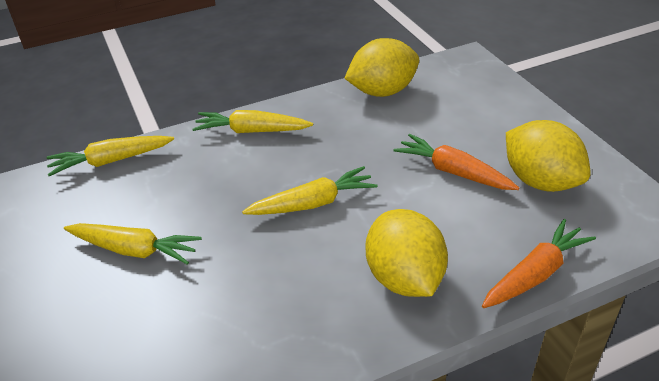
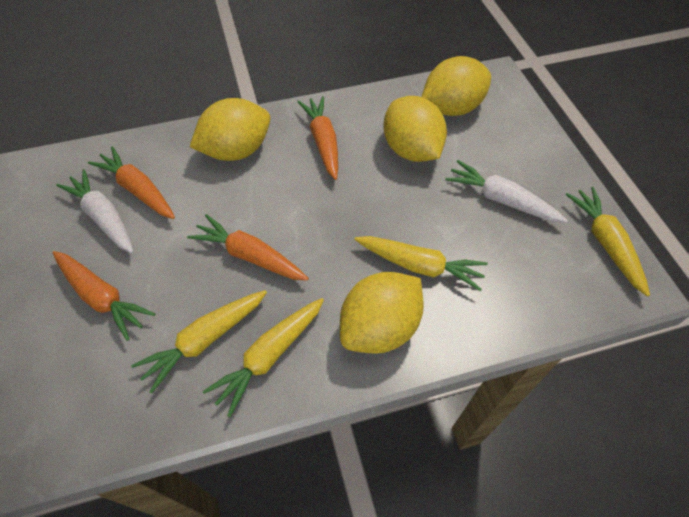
orange carrot: 2 -> 4
white carrot: 0 -> 2
yellow lemon: 3 -> 4

